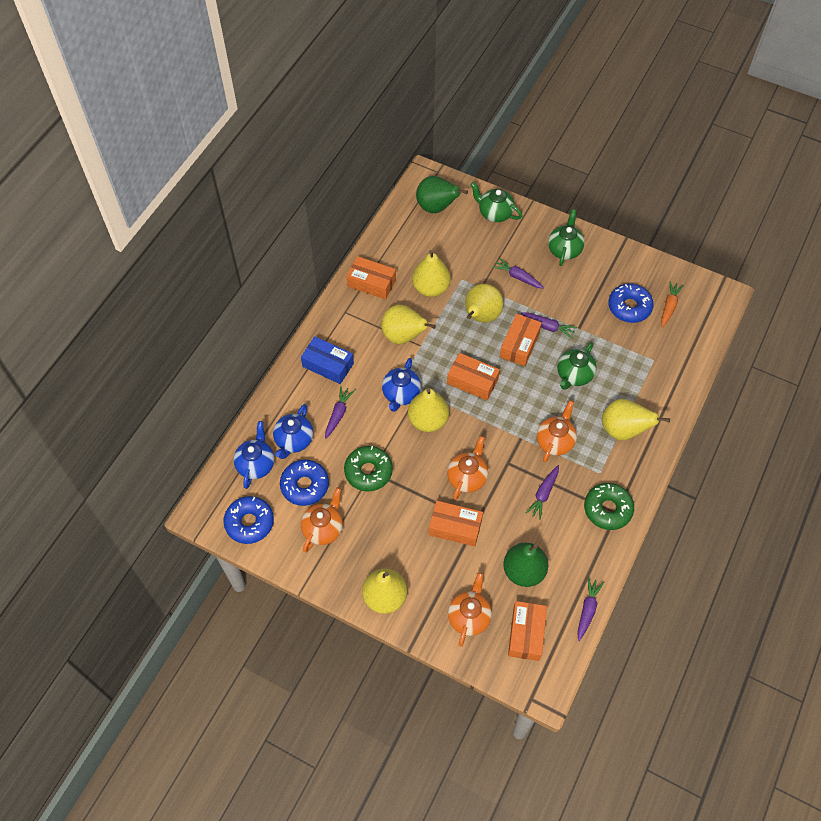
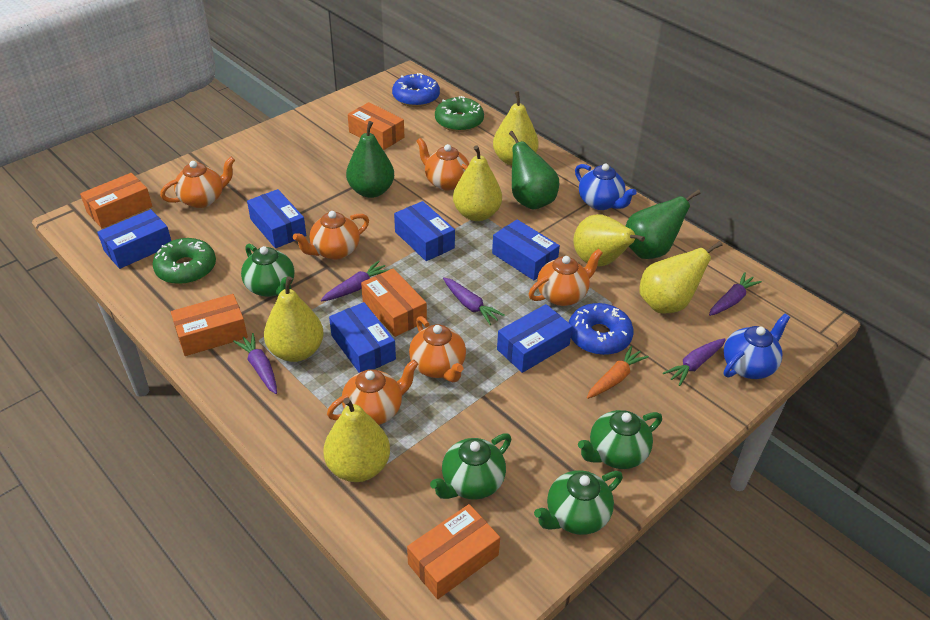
blue box: 1 -> 6
blue donut: 3 -> 2
blue teapot: 3 -> 2
green pear: 2 -> 3
green teapot: 3 -> 4
orange teapot: 4 -> 6

